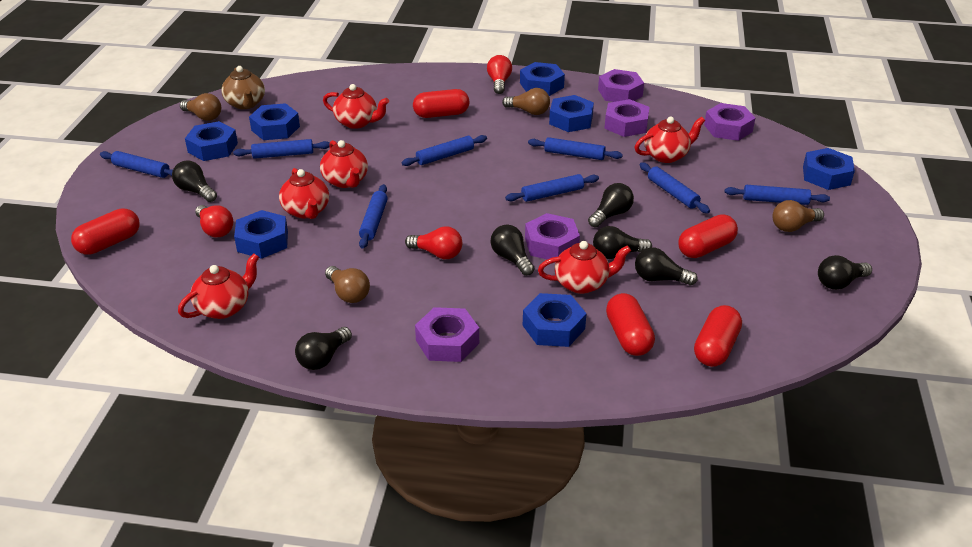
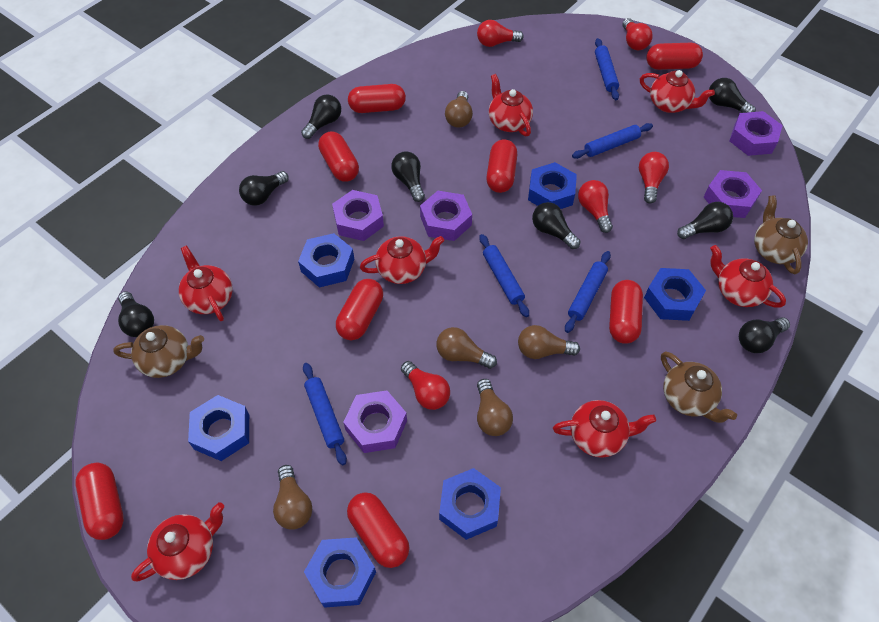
black light bulb: 7 -> 8
blue nut: 7 -> 6
blue rolling pin: 8 -> 5
brown light bulb: 4 -> 5
brown teapot: 1 -> 3
red capsule: 5 -> 8
red light bulb: 3 -> 5
red teapot: 6 -> 7

